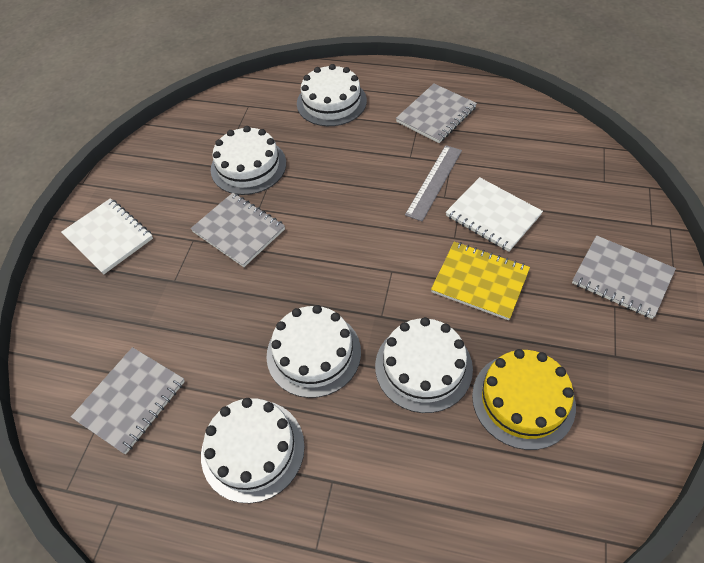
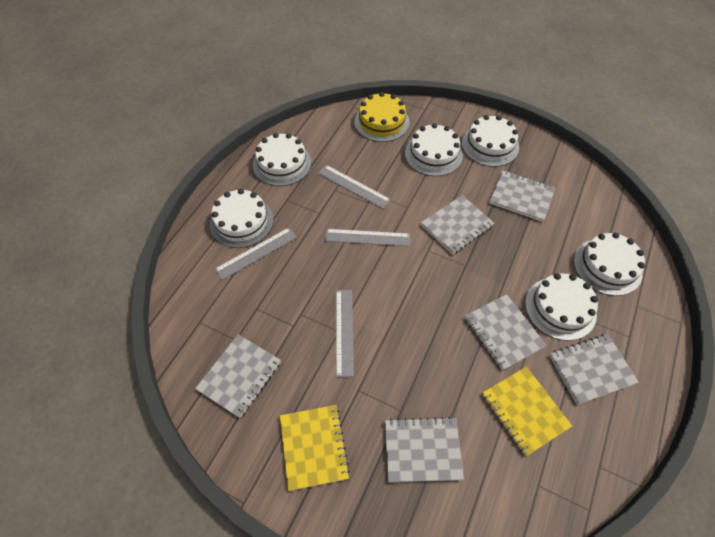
grey notebook: 4 -> 6
grey ruler: 1 -> 4
white cake: 5 -> 6
white notebook: 2 -> 0
yellow notebook: 1 -> 2

